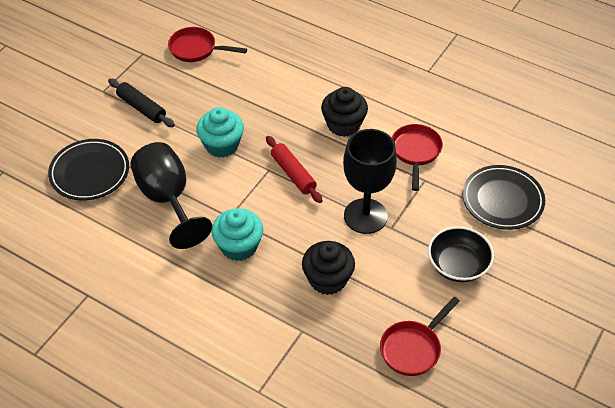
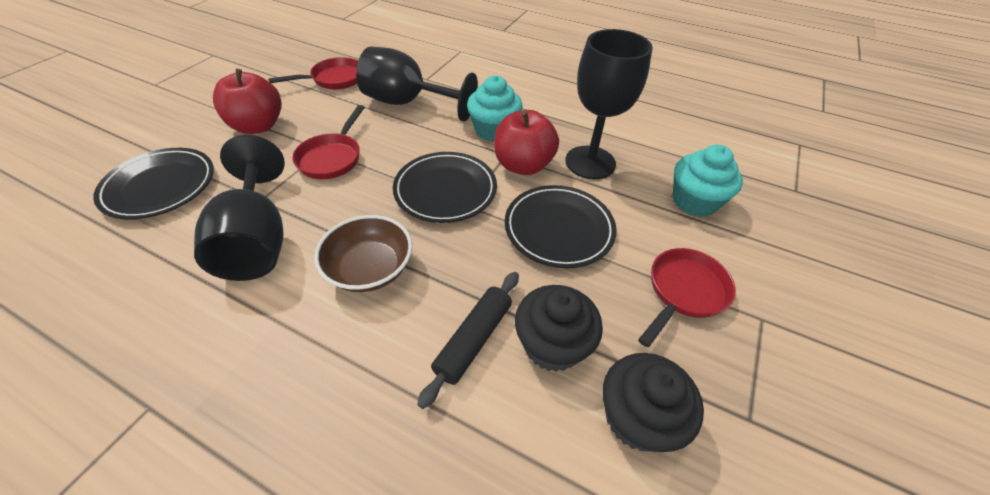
black bowl: 1 -> 0
black goblet: 2 -> 3
black plate: 2 -> 3
brown bowl: 0 -> 1
red apple: 0 -> 2
red rolling pin: 1 -> 0

